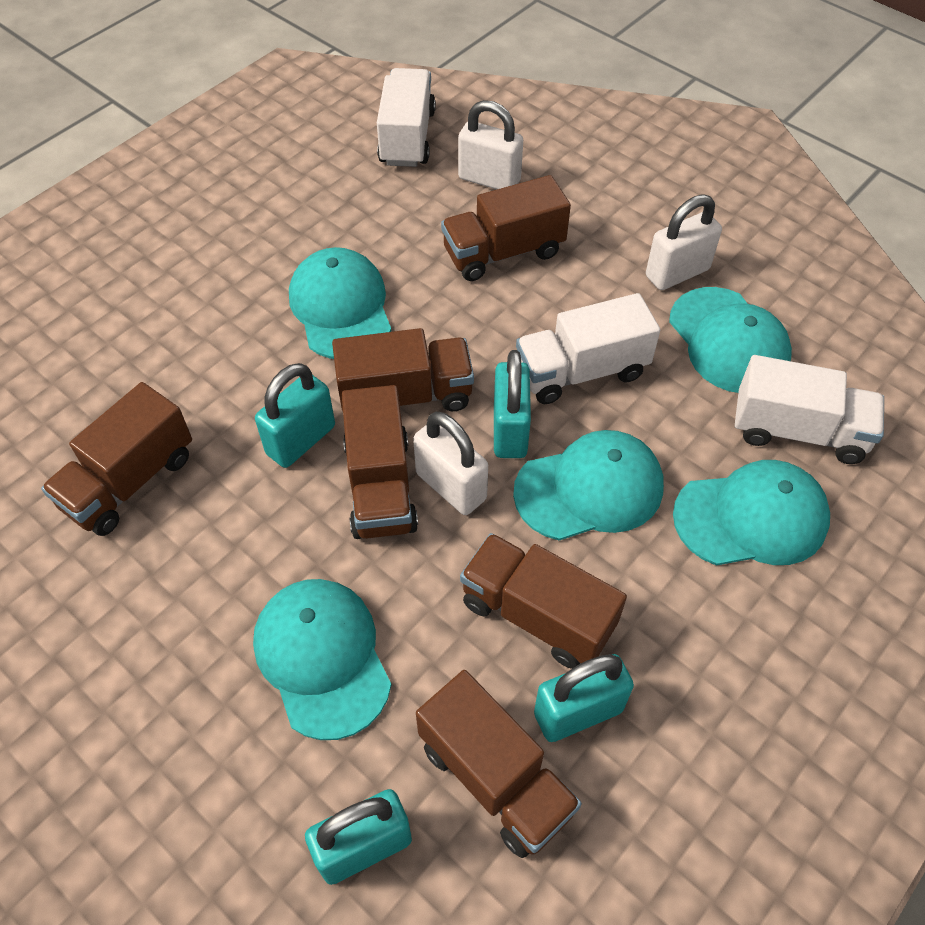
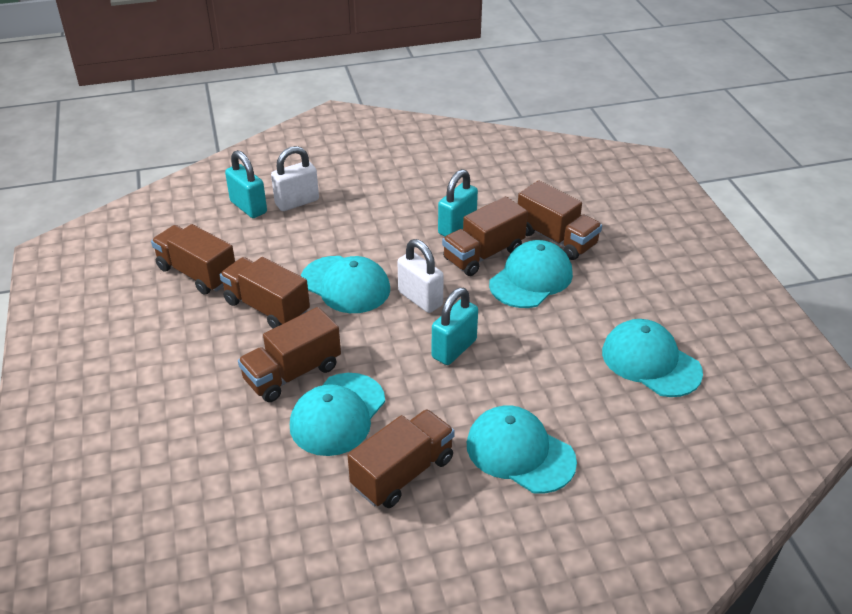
turquoise padlock: 4 -> 3
white padlock: 3 -> 2
white truck: 3 -> 0

